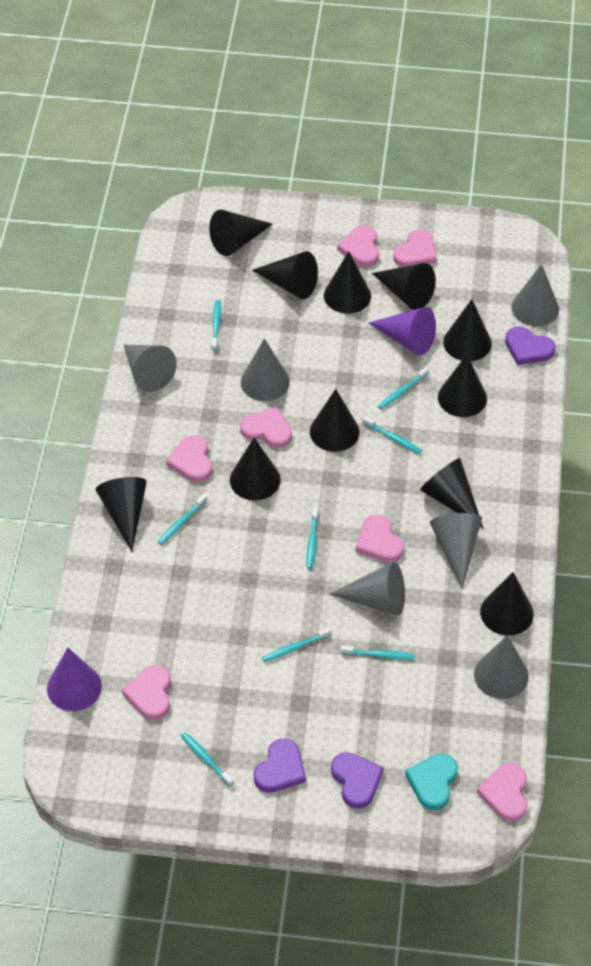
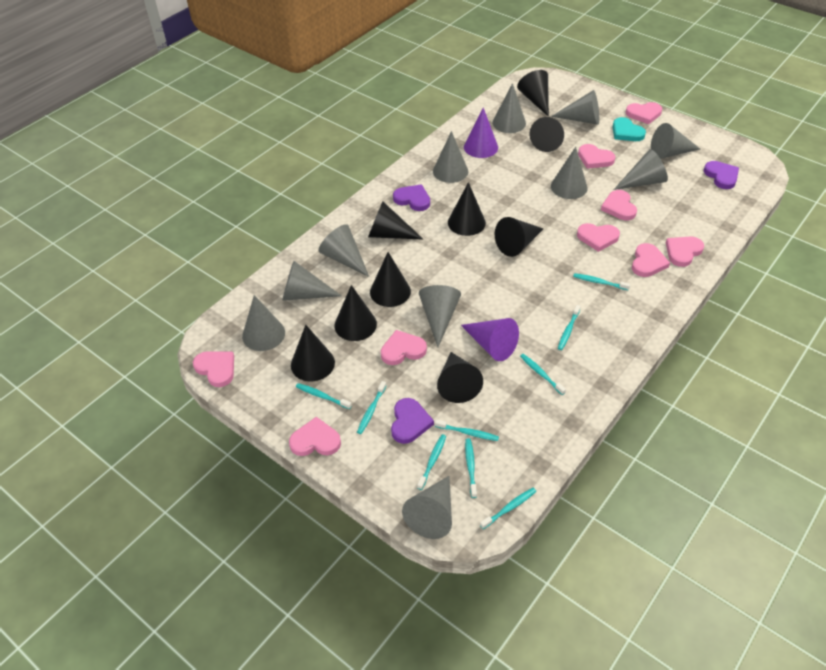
black cone: 11 -> 9
grey cone: 6 -> 11
pink heart: 7 -> 9
turquoise toothbrush: 8 -> 9

